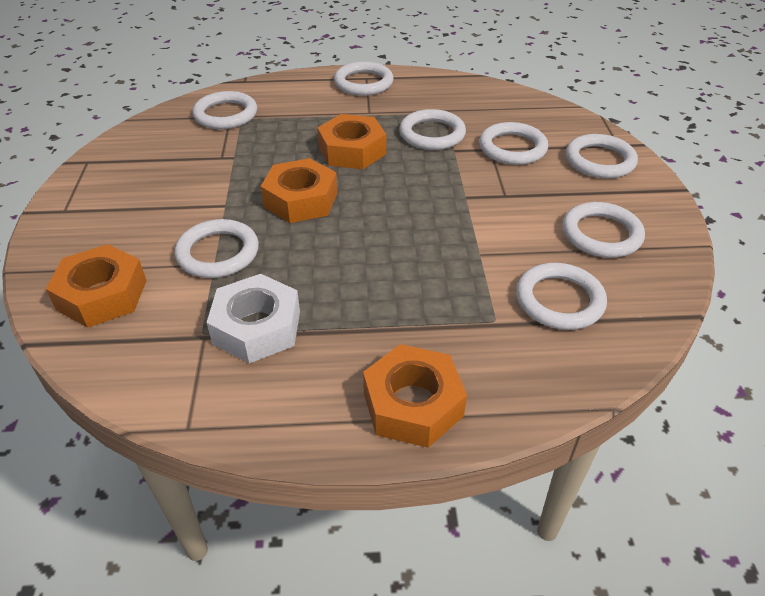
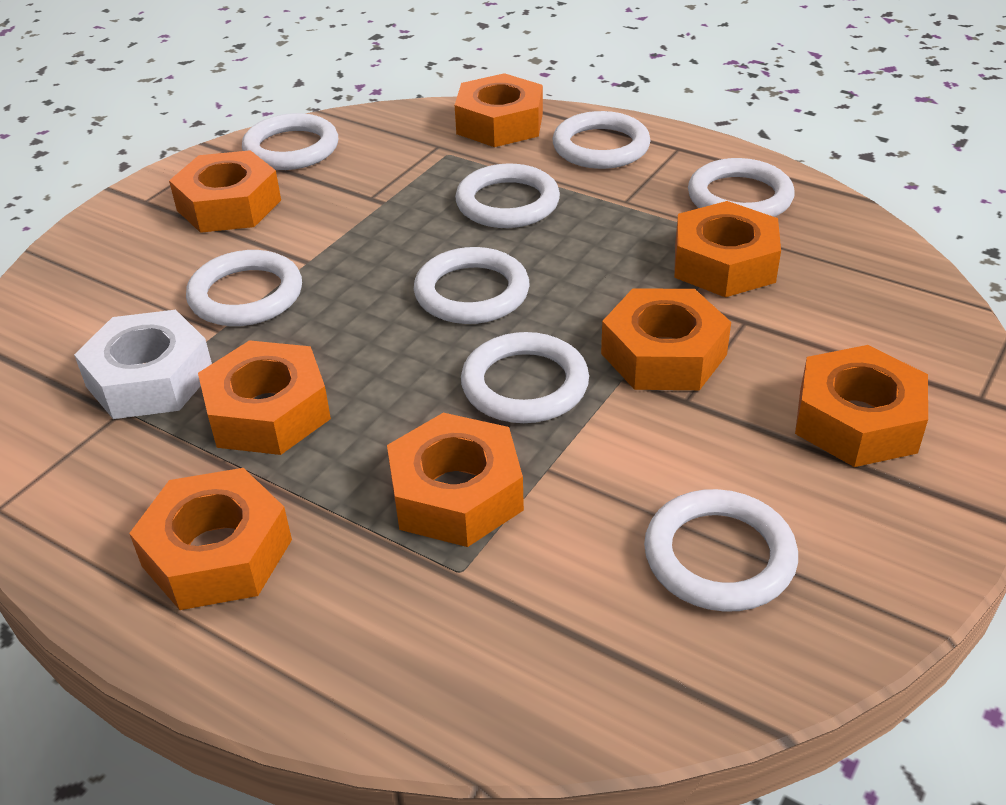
orange nut: 4 -> 8

